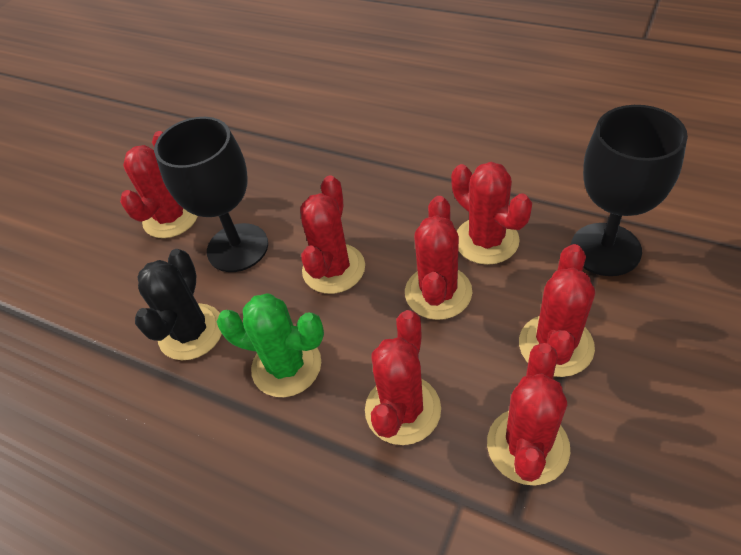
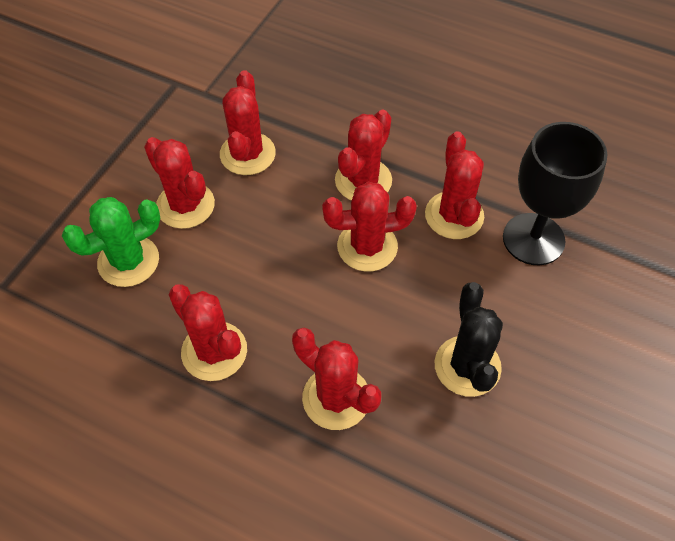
black goblet: 2 -> 1

